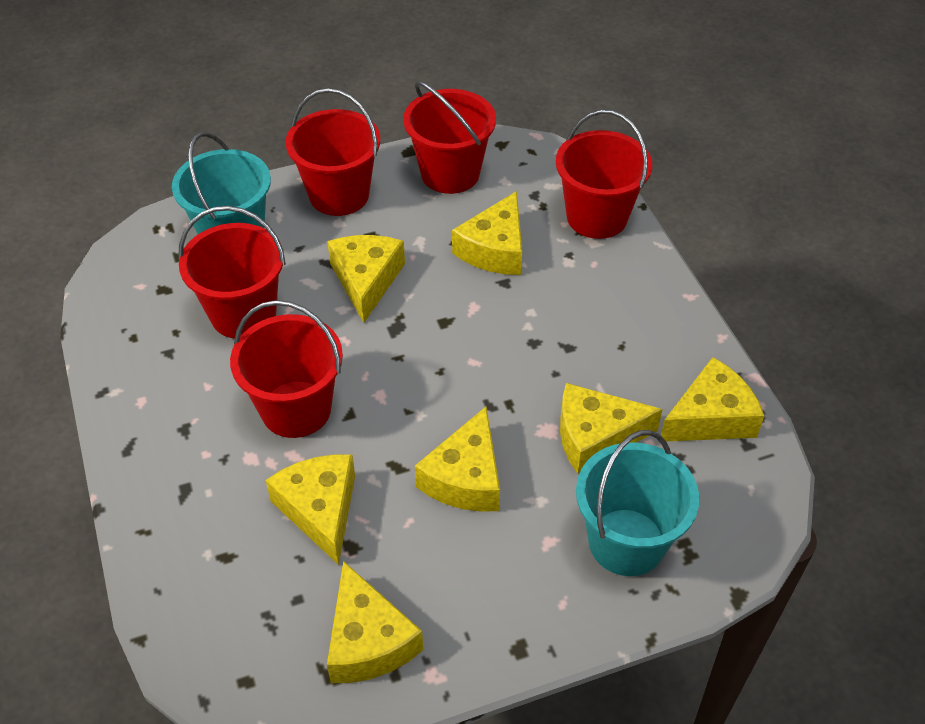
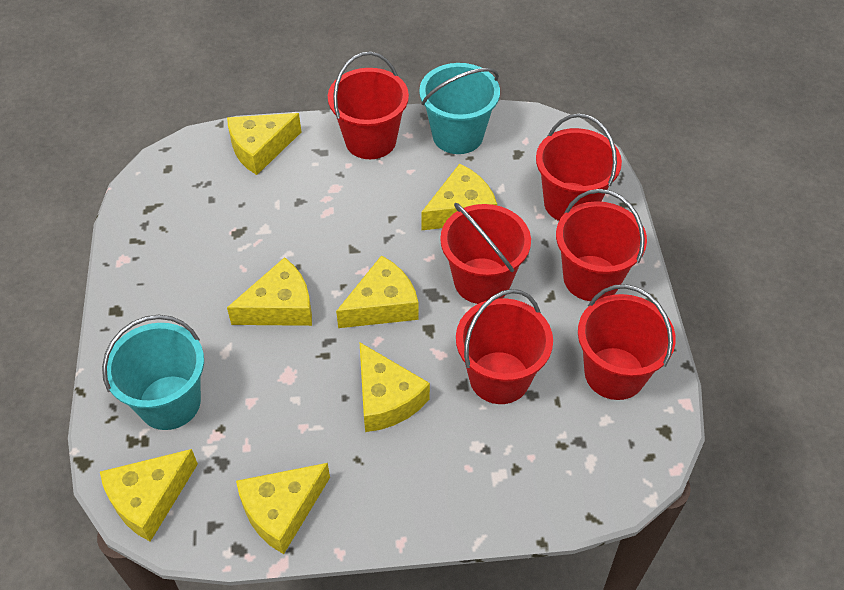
red bucket: 5 -> 6

